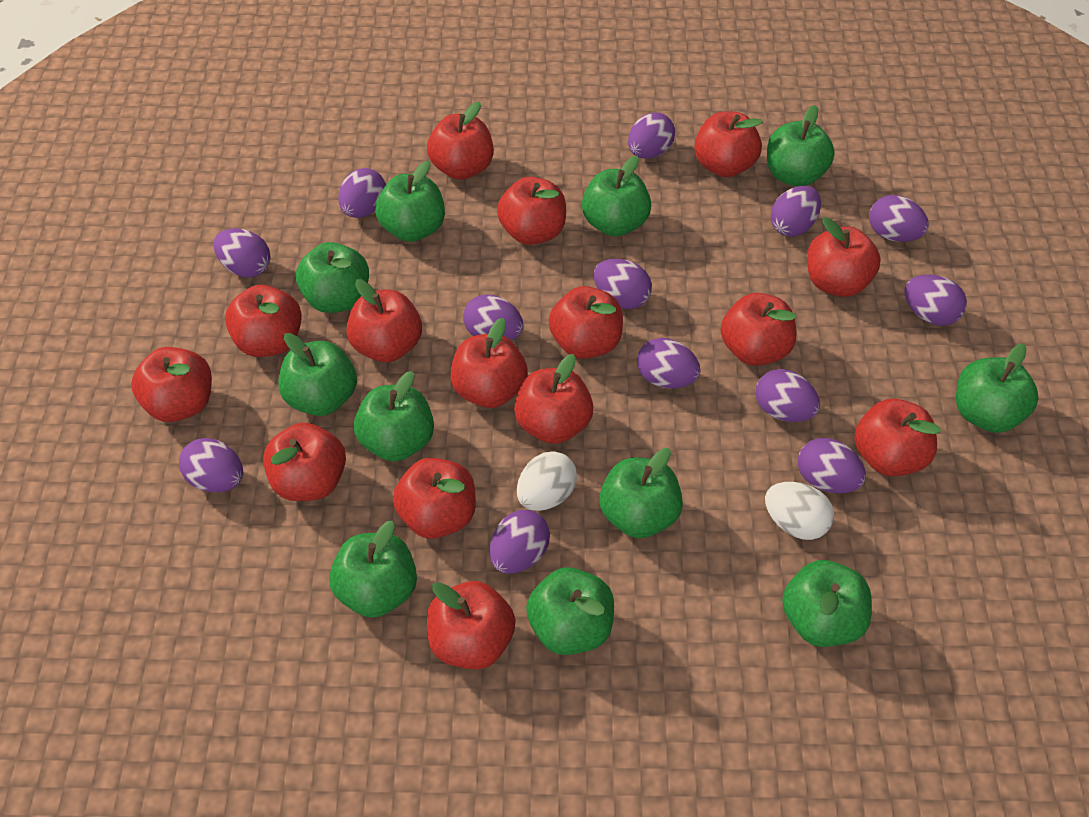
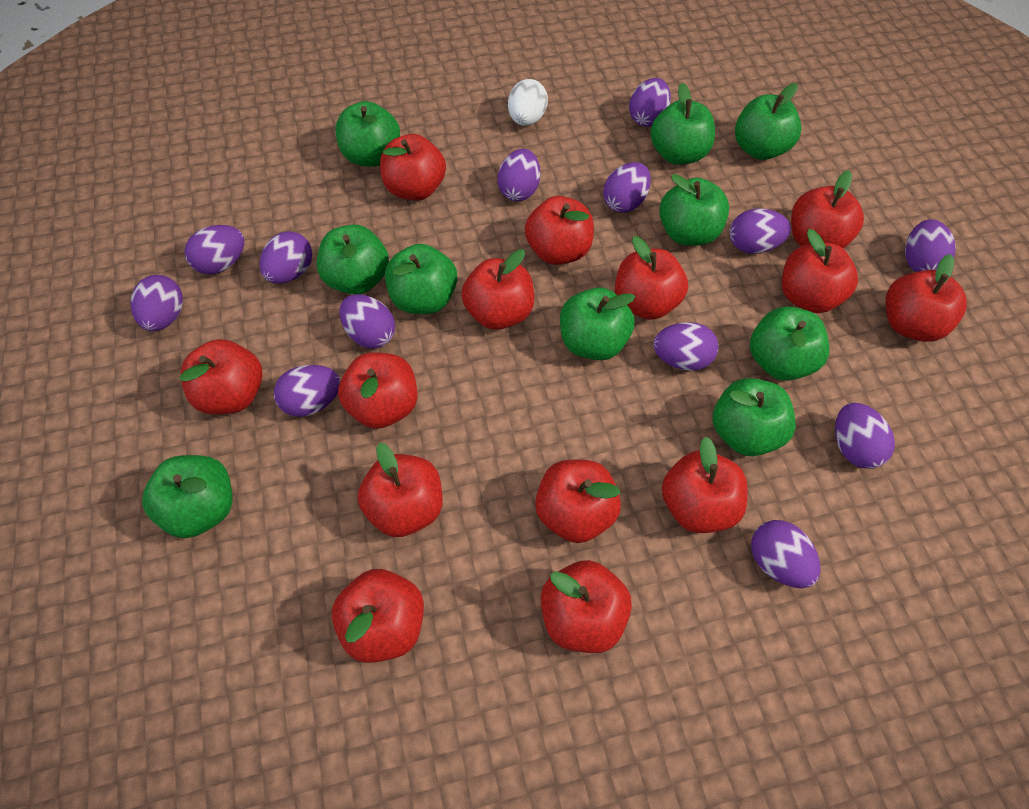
green apple: 11 -> 10
red apple: 15 -> 14
white egg: 2 -> 1

